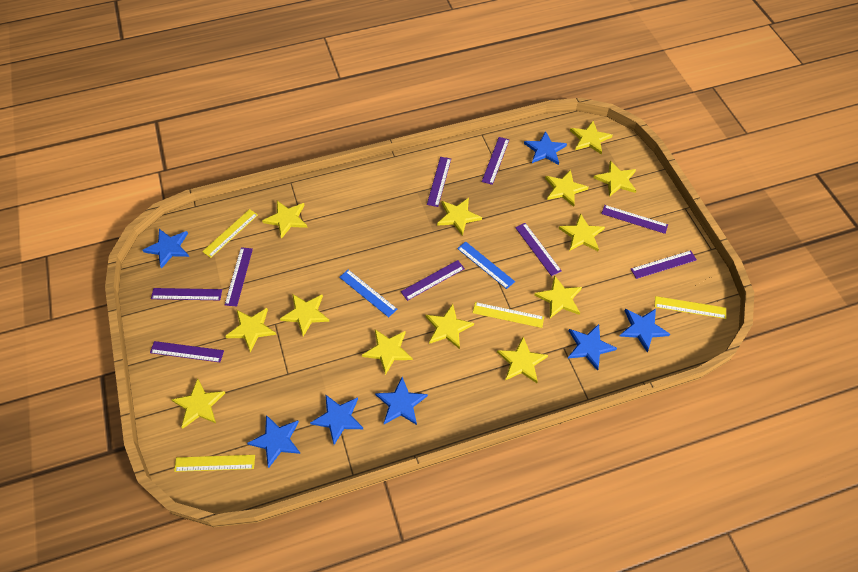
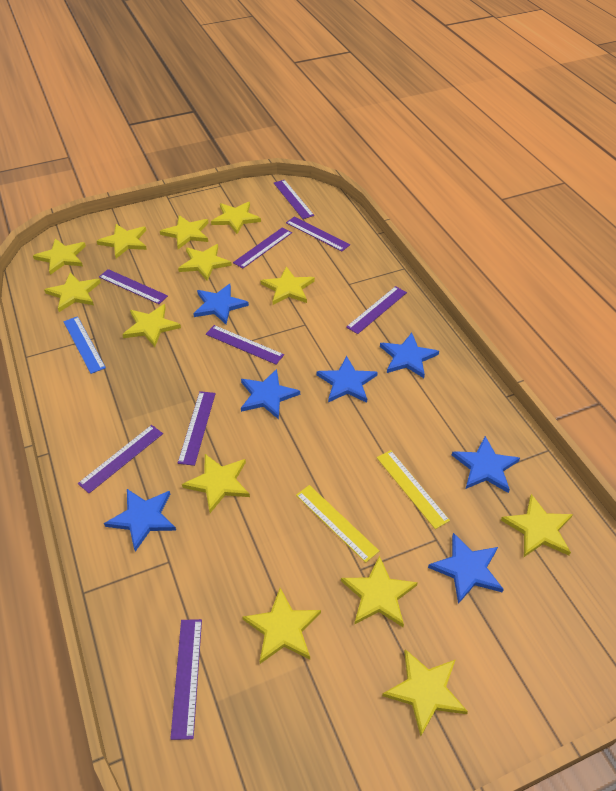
blue ruler: 2 -> 1
yellow ruler: 4 -> 2

